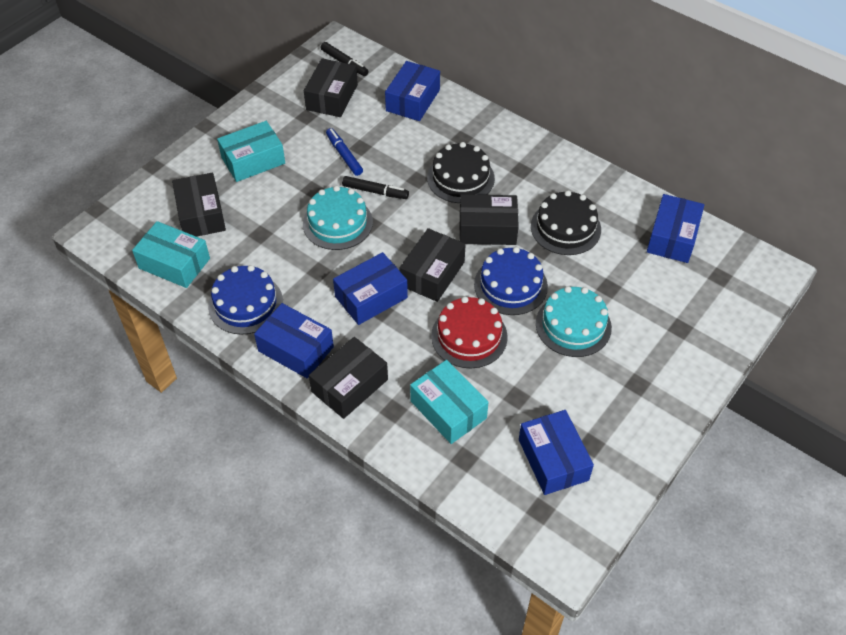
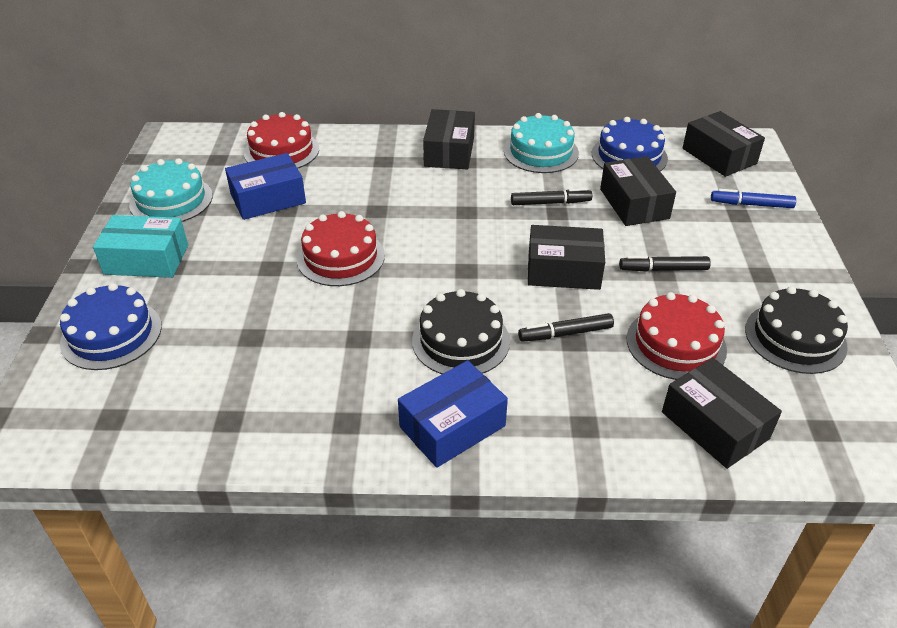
black marker: 2 -> 3
blue box: 5 -> 2
red cake: 1 -> 3
turquoise box: 3 -> 1

